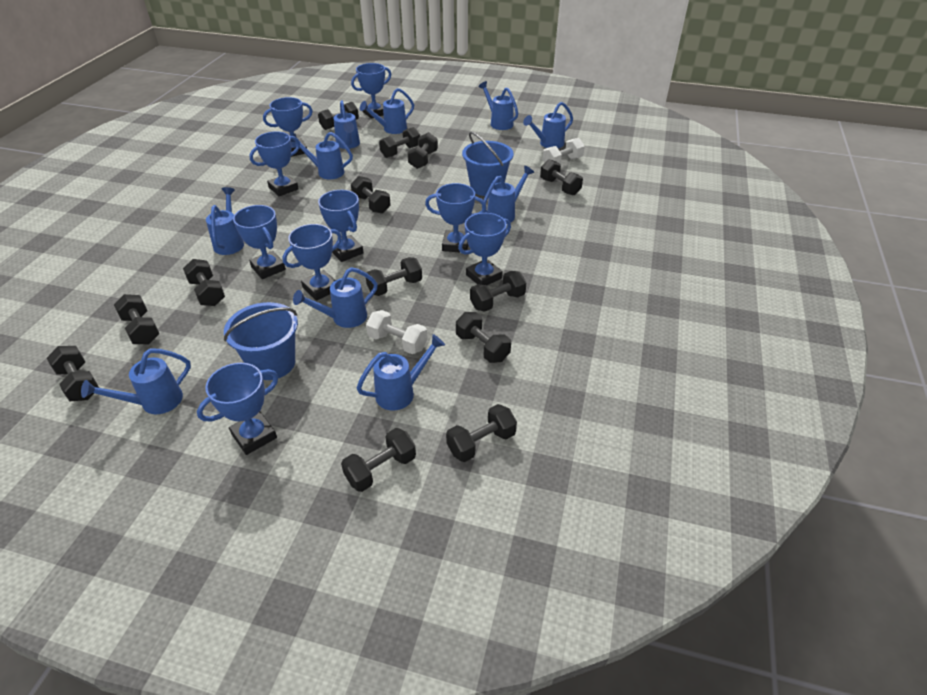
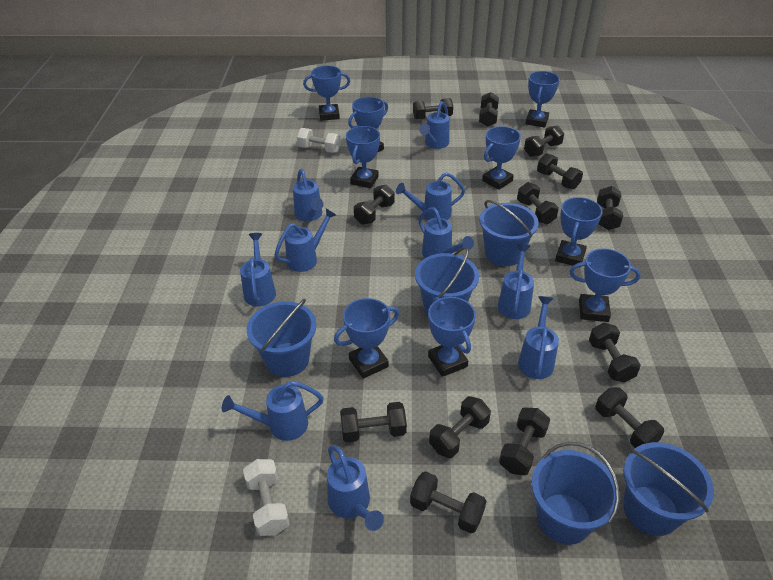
blue bucket: 2 -> 5

